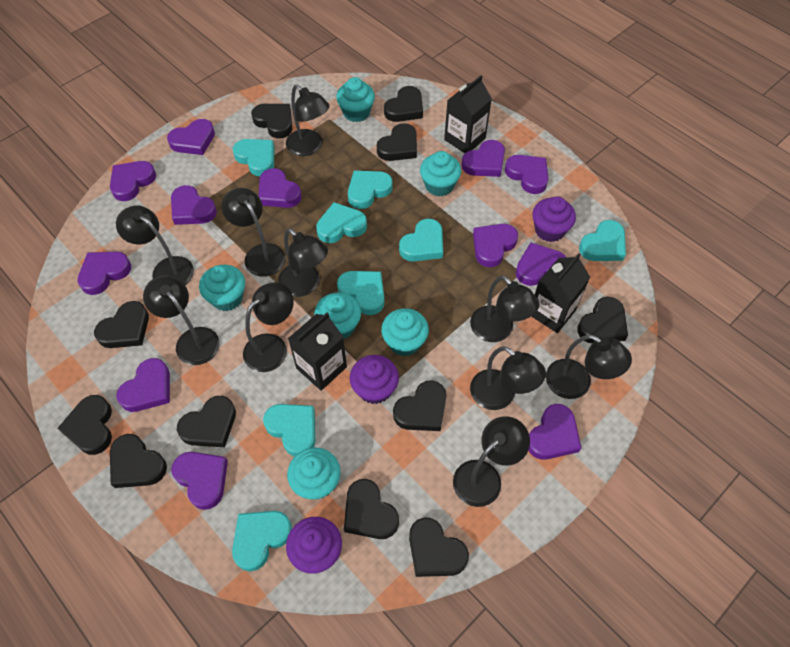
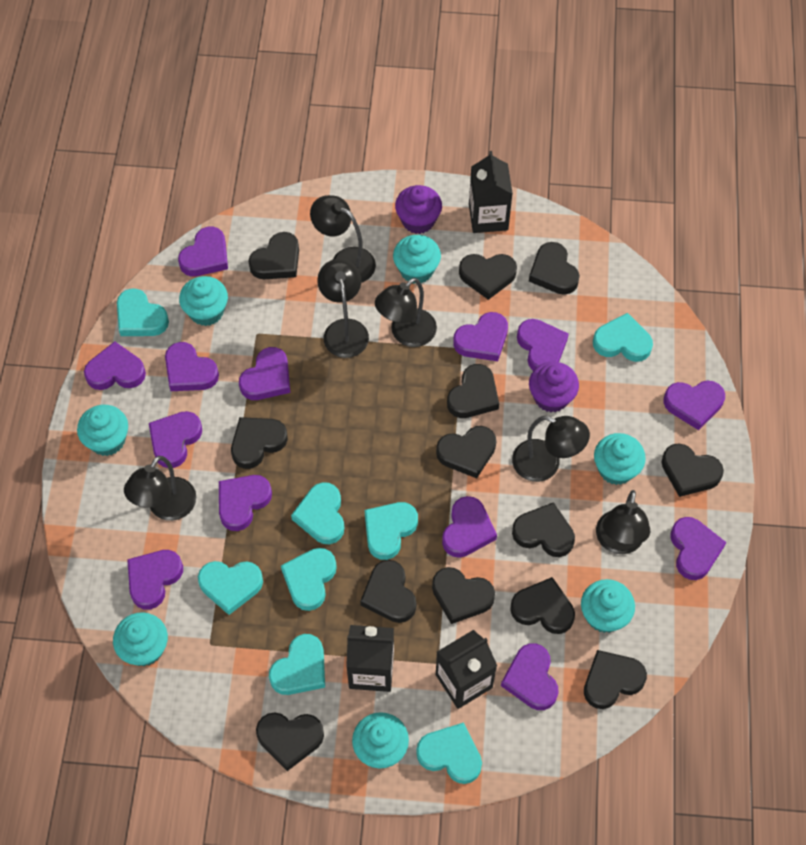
black heart: 11 -> 13
black lamp: 10 -> 6
purple cupcake: 3 -> 2
purple heart: 12 -> 13
turquoise cupcake: 6 -> 7

